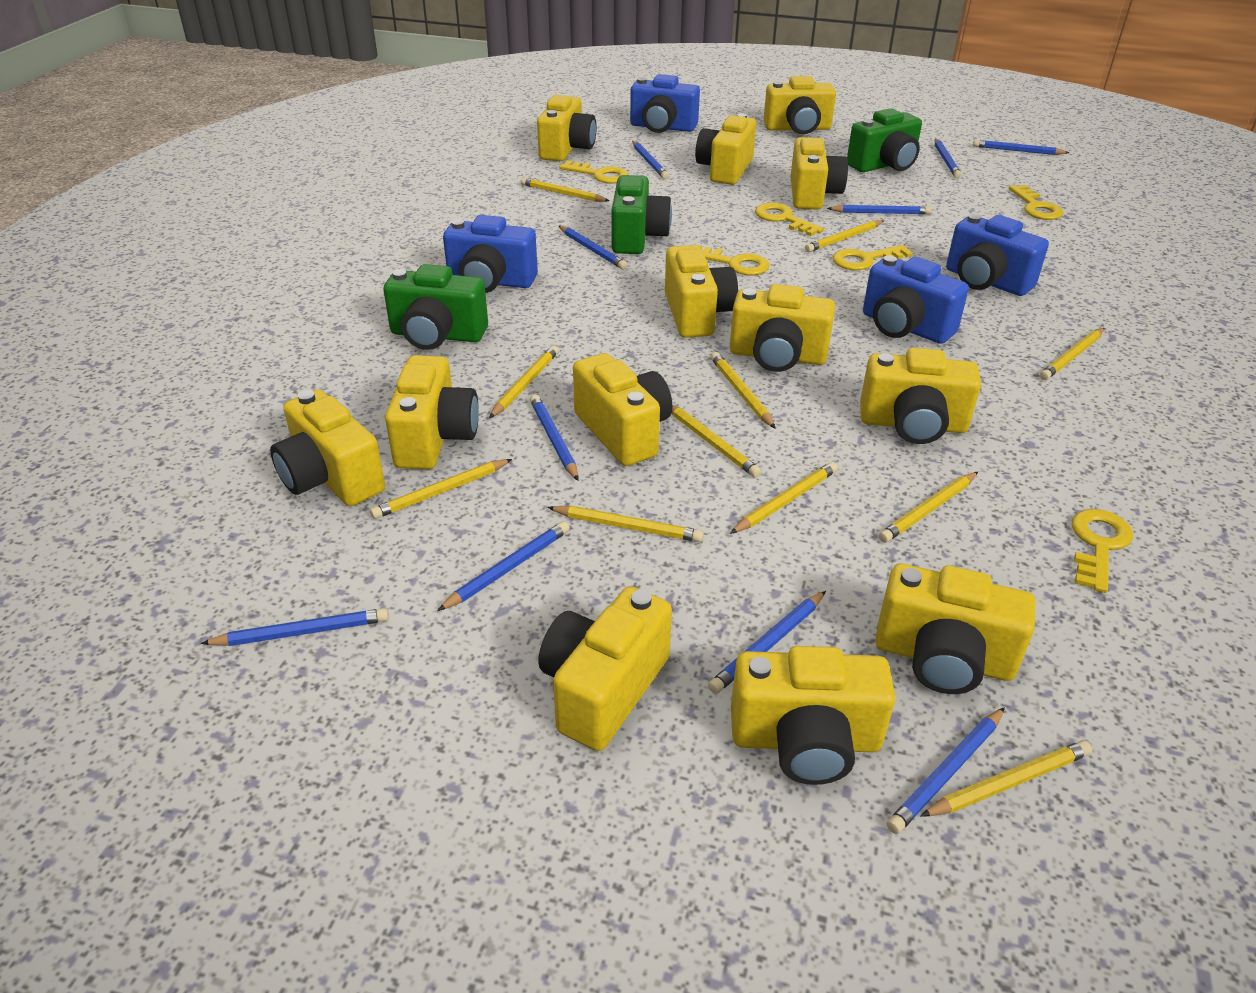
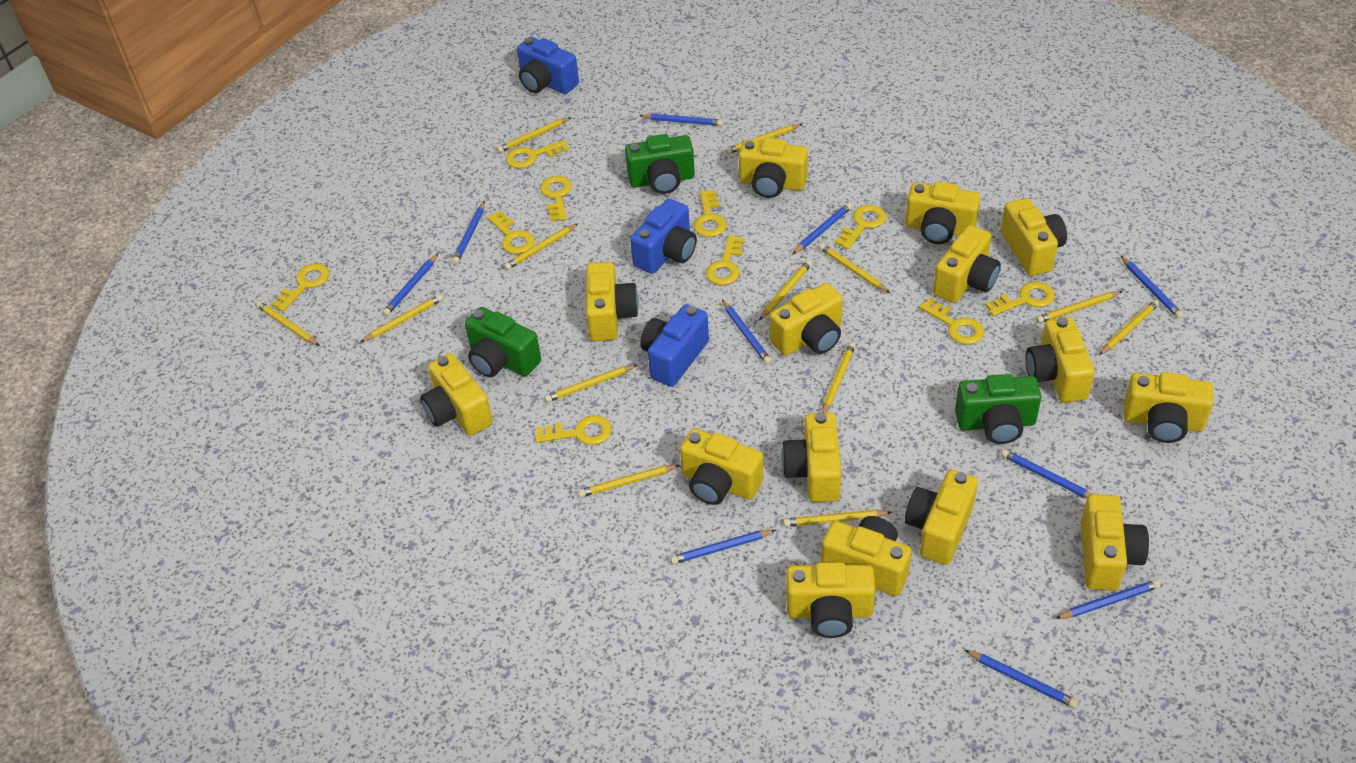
blue camera: 4 -> 3
yellow camera: 13 -> 15
yellow key: 6 -> 10
yellow pencil: 11 -> 13

